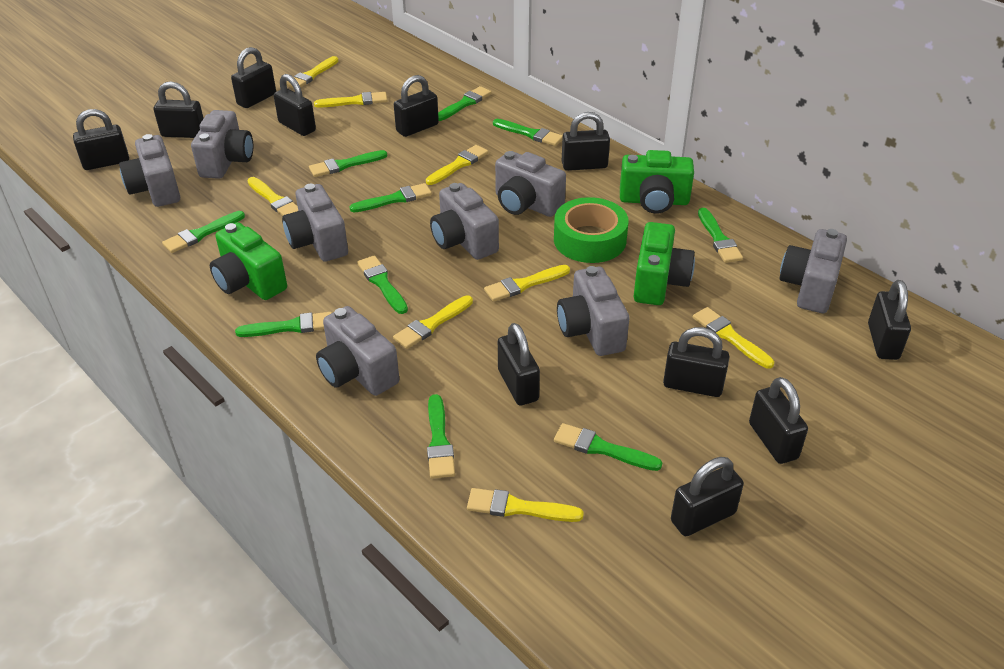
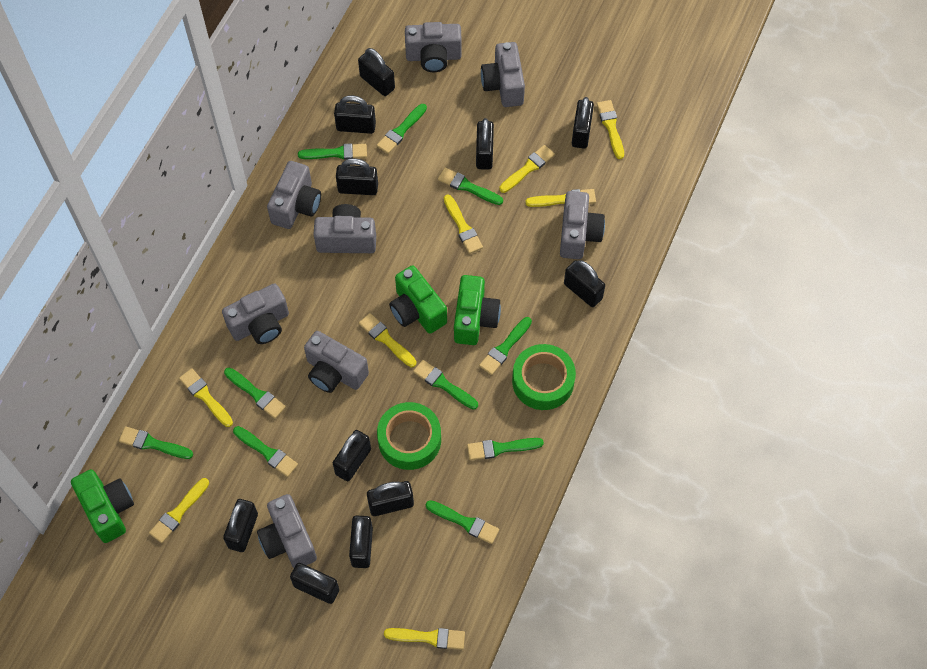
green tape: 1 -> 2

